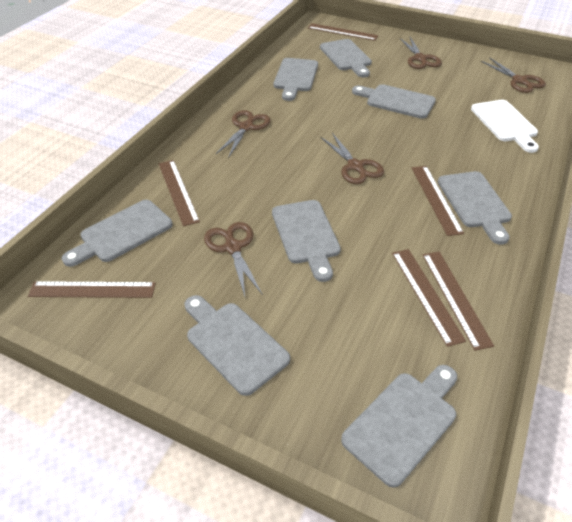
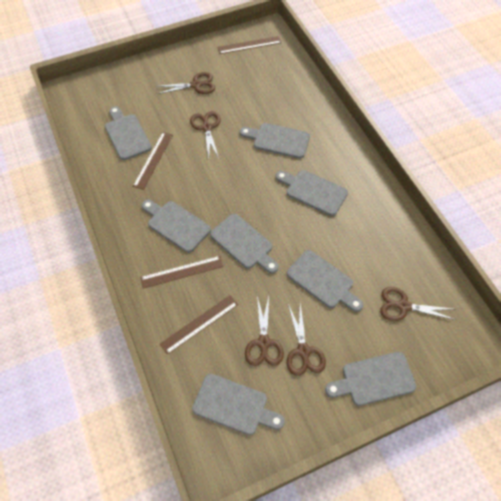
brown ruler: 6 -> 4
white cutting board: 1 -> 0

